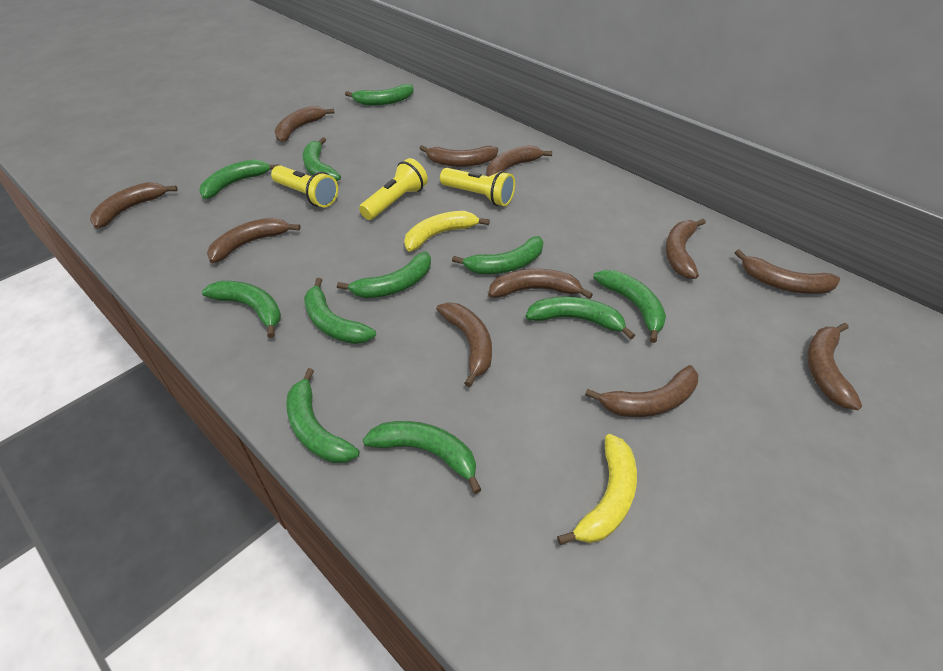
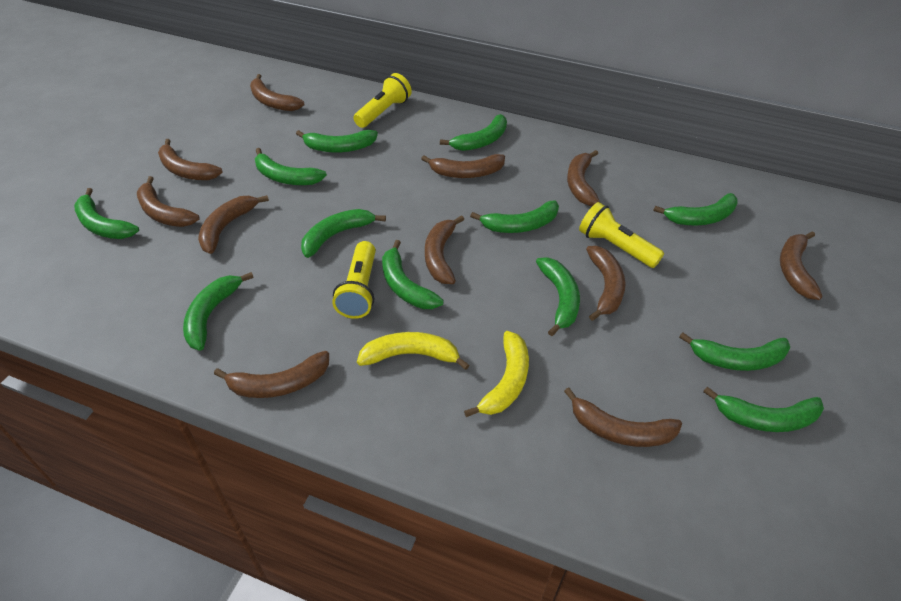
green banana: 11 -> 12

